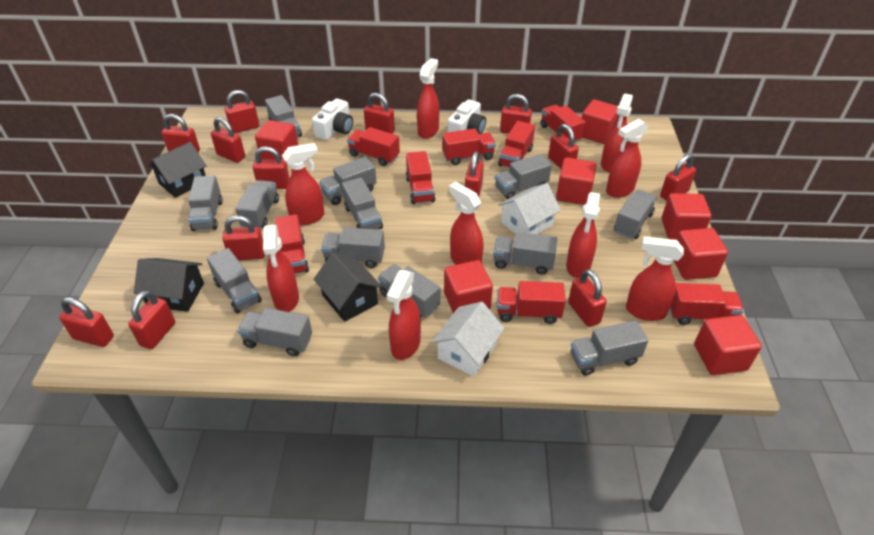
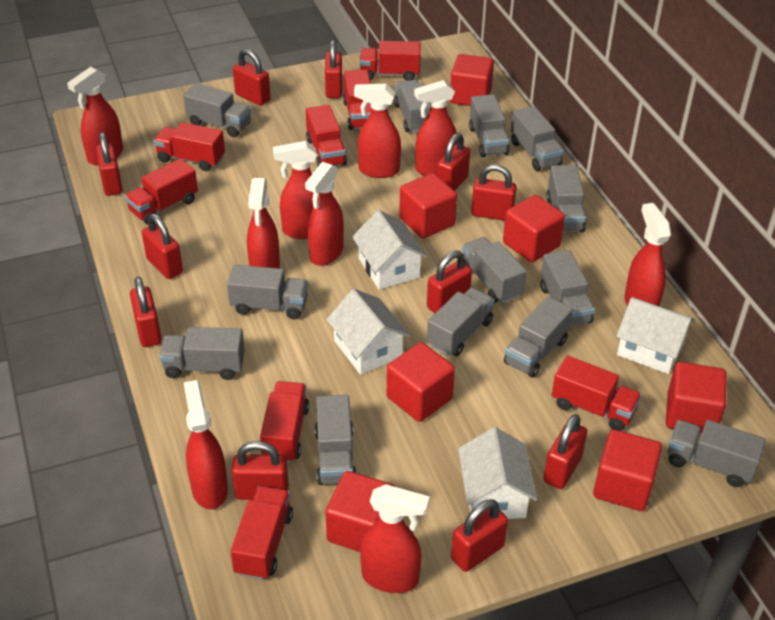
black house: 3 -> 0
red padlock: 13 -> 11
white camera: 2 -> 0
white house: 2 -> 4

